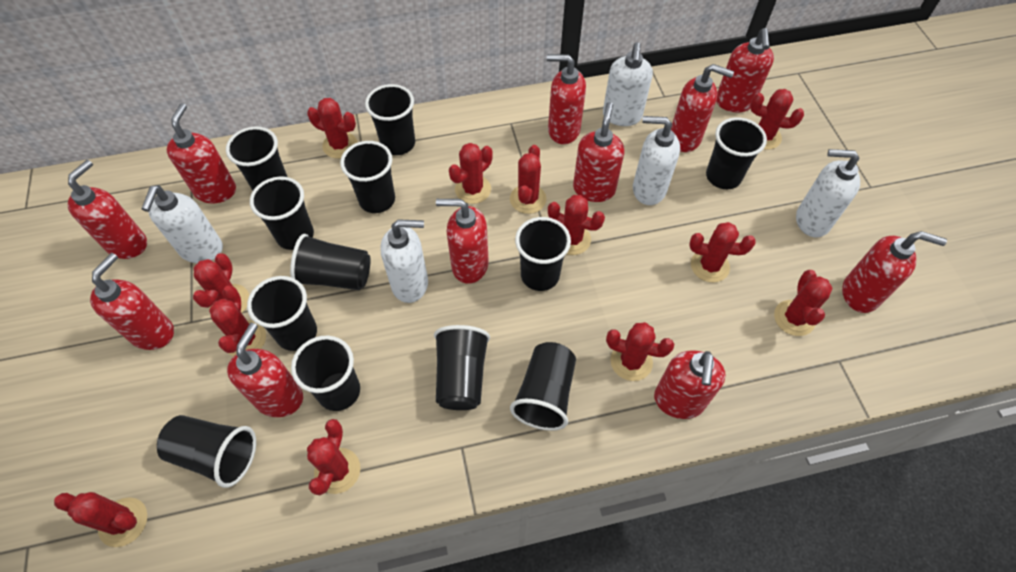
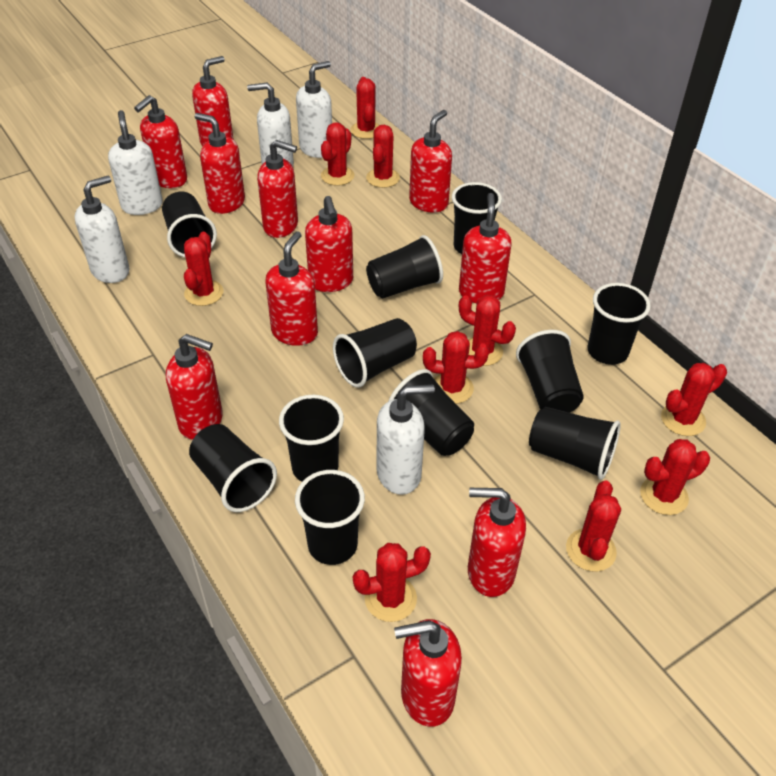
black cup: 12 -> 11
red cactus: 12 -> 10

